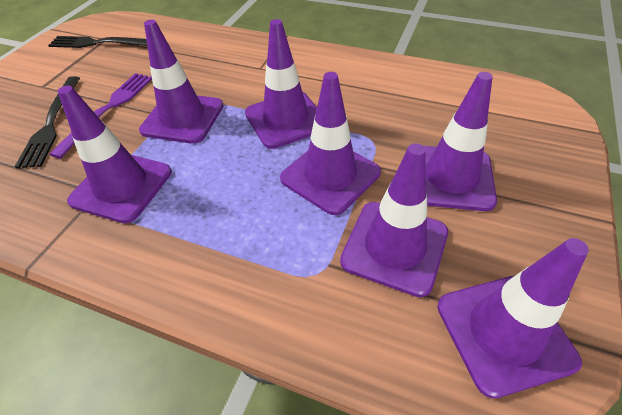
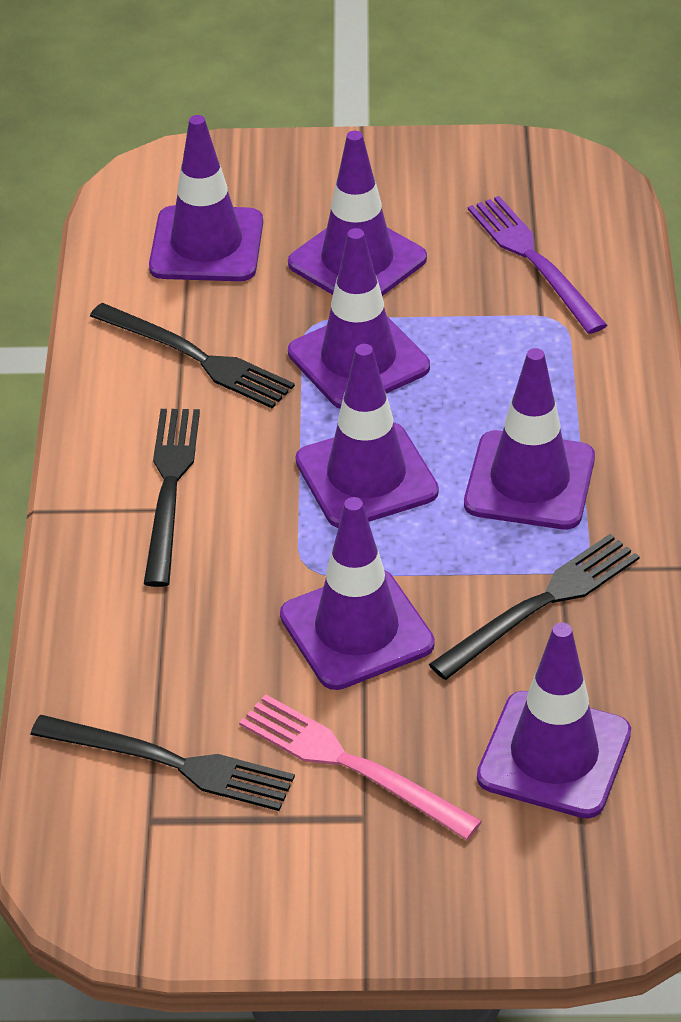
black fork: 2 -> 4
pink fork: 0 -> 1

